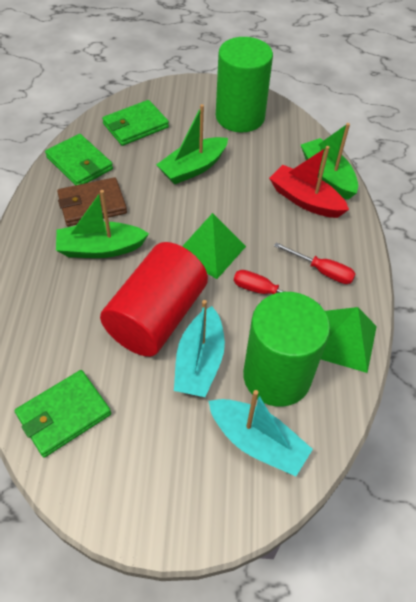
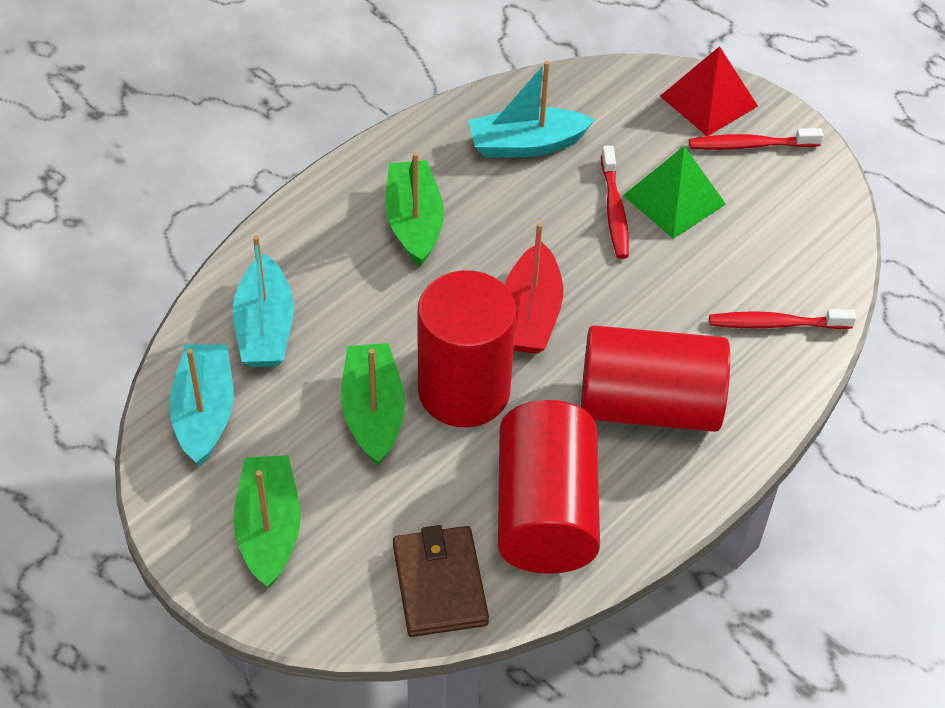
green cylinder: 2 -> 0
green pyramid: 2 -> 1
green wallet: 3 -> 0
red cylinder: 1 -> 3
red pyramid: 0 -> 1
red screwdriver: 2 -> 0
red toothbrush: 0 -> 3
turquoise boat: 2 -> 3

